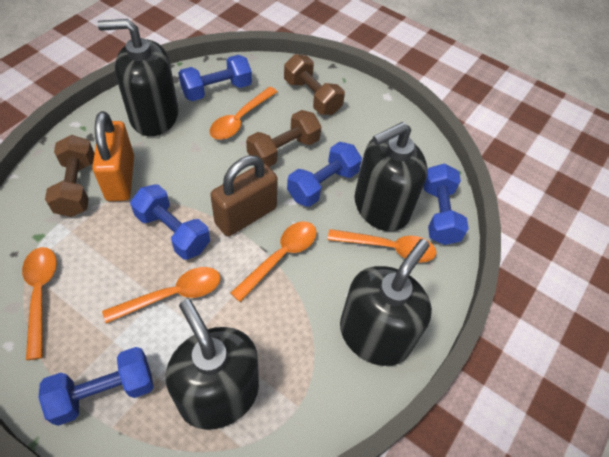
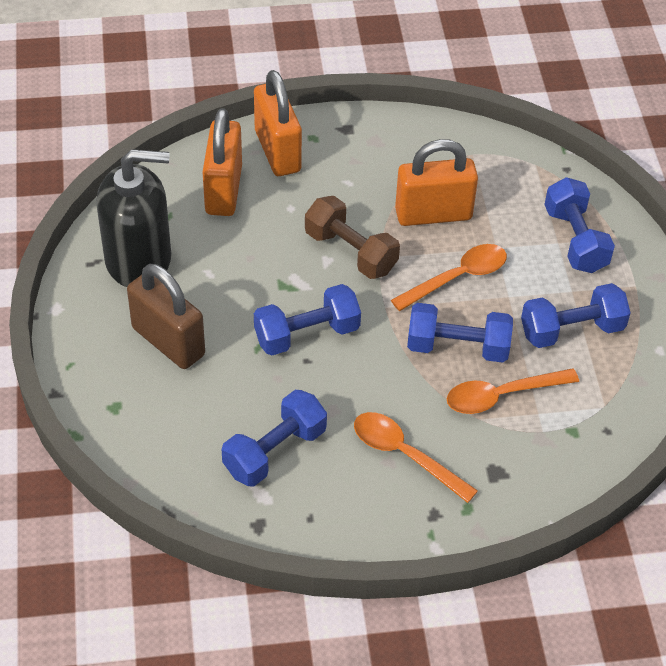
black soap dispenser: 4 -> 1
brown dumbbell: 3 -> 1
orange padlock: 1 -> 3
orange spoon: 5 -> 3

